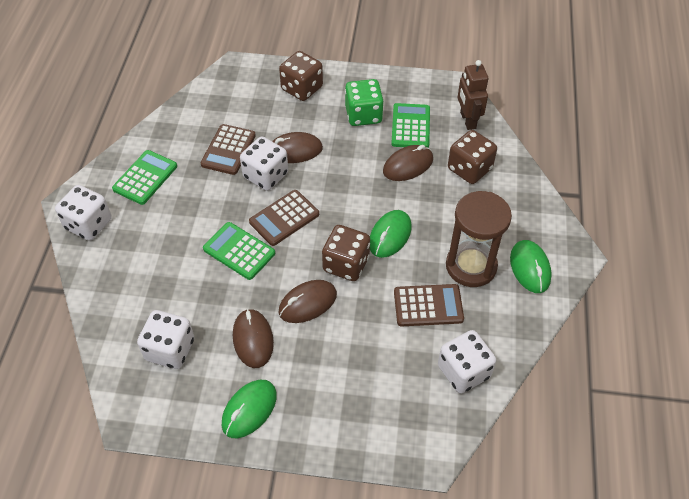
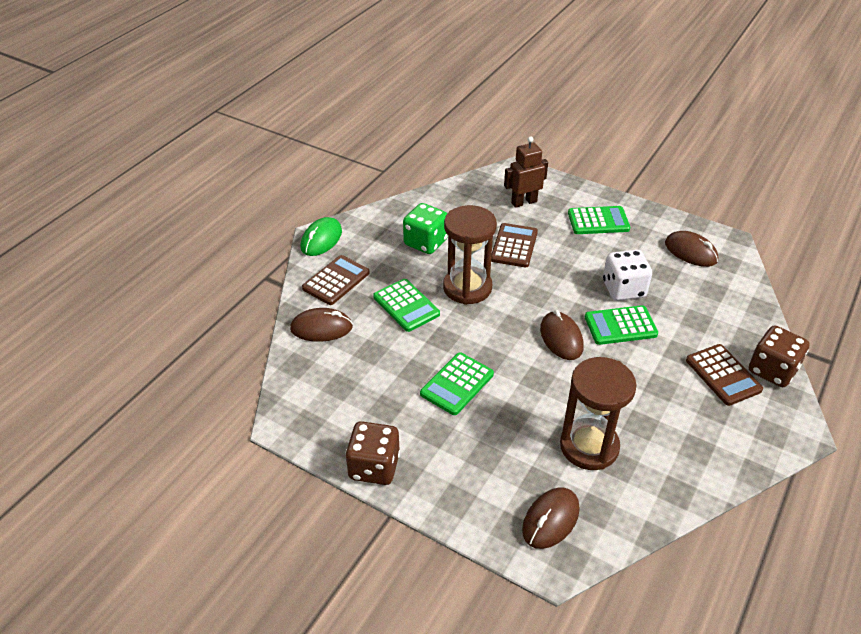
brown dice: 3 -> 2
brown hourglass: 1 -> 2
green calculator: 3 -> 4
green mouse: 3 -> 1
white dice: 4 -> 1

